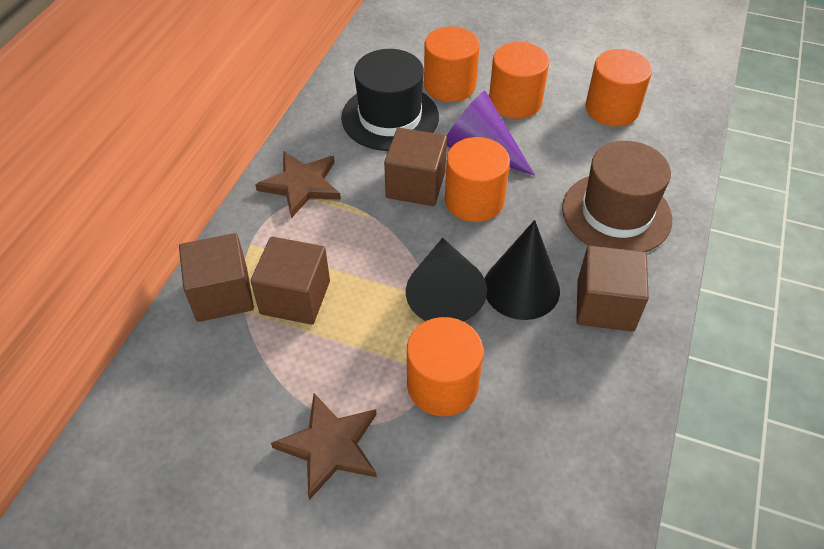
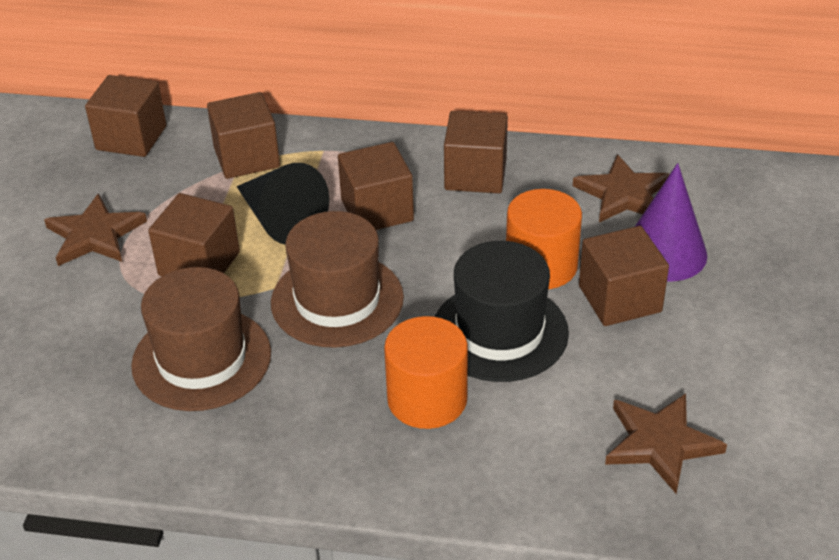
black cone: 2 -> 1
brown cube: 4 -> 6
brown hat: 1 -> 2
brown star: 2 -> 3
orange cylinder: 5 -> 2

